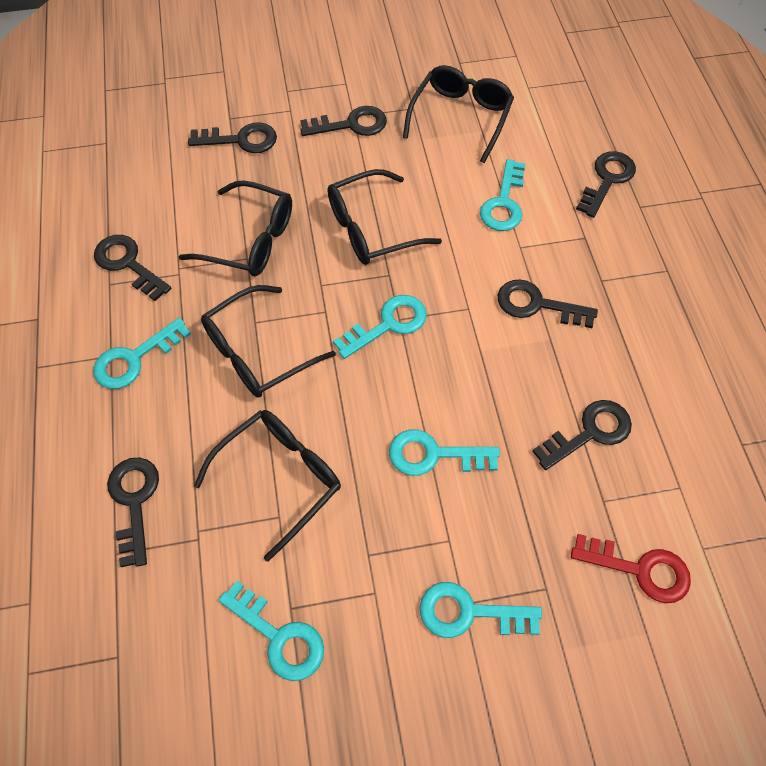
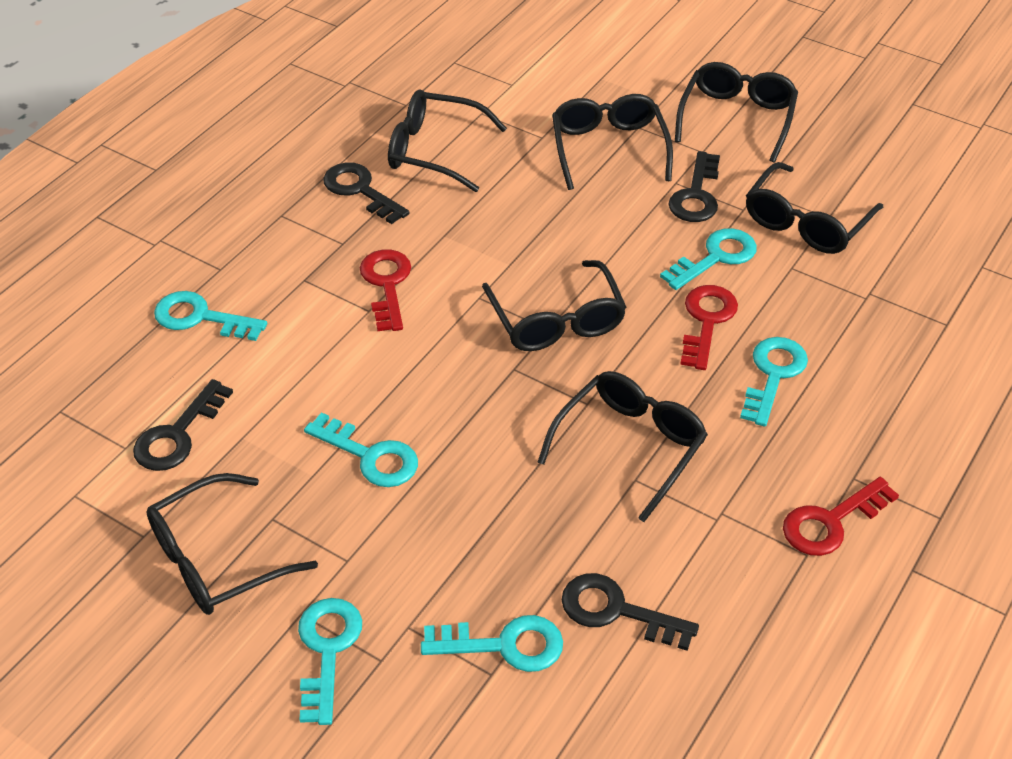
black glasses: 5 -> 7
black key: 7 -> 4
red key: 1 -> 3

